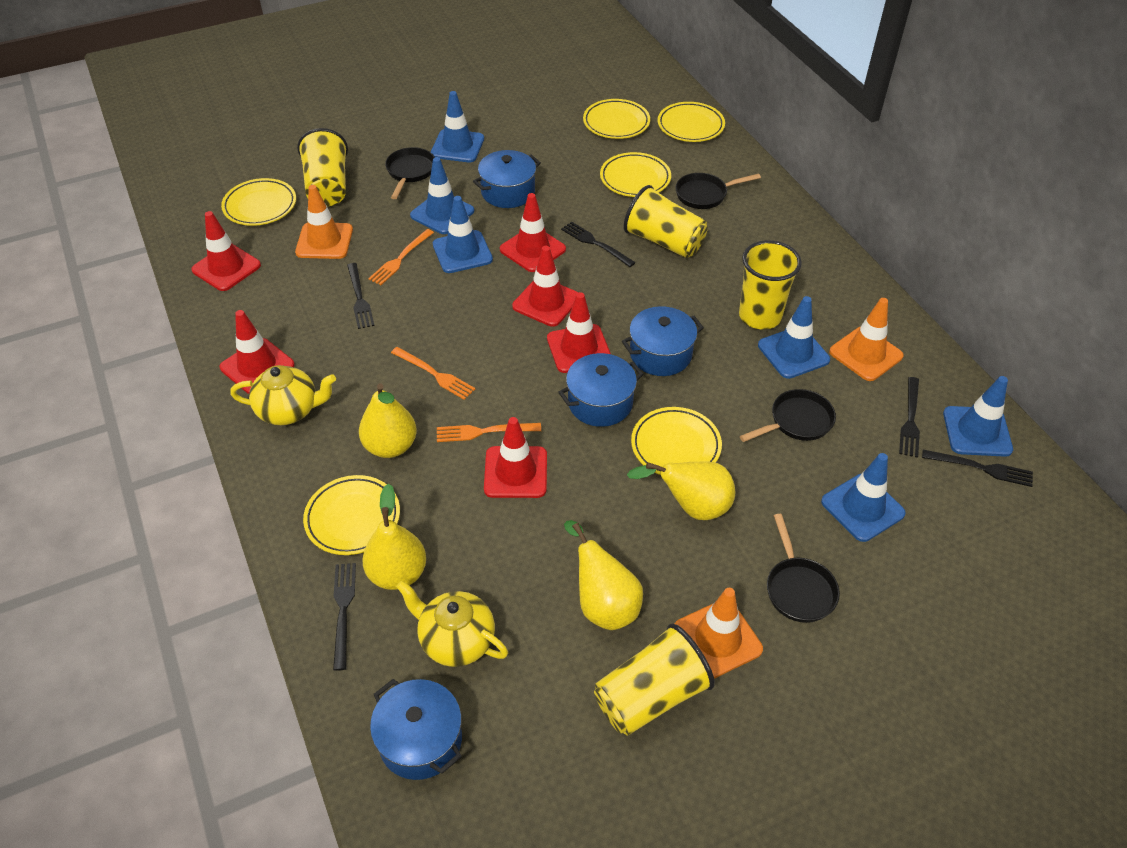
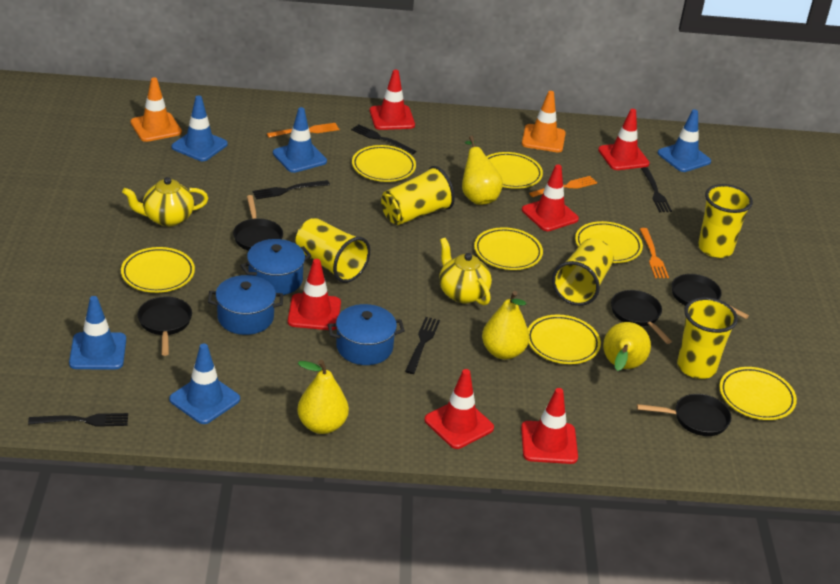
black pan: 4 -> 5
blue pot: 4 -> 3
blue traffic cone: 6 -> 5
orange traffic cone: 3 -> 2
yellow cup: 4 -> 5
yellow plate: 6 -> 7

